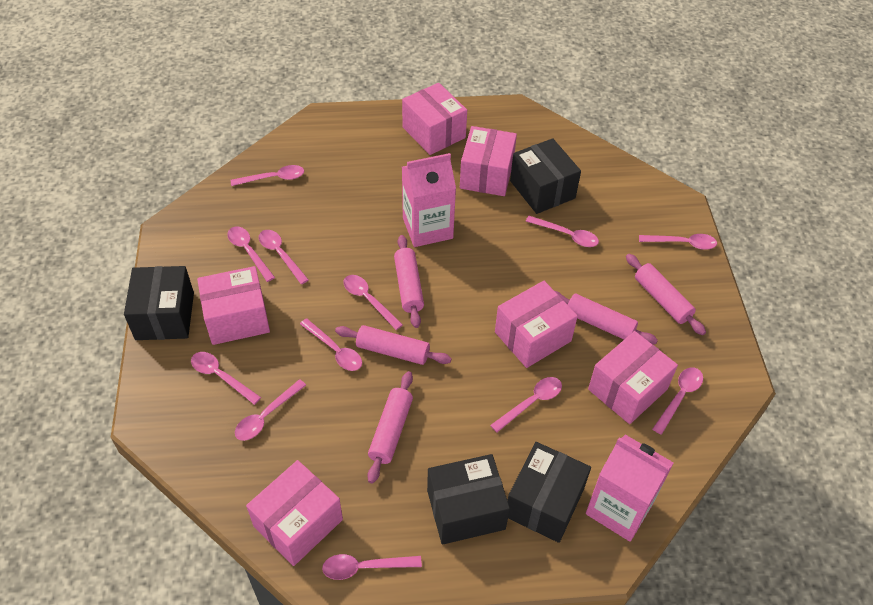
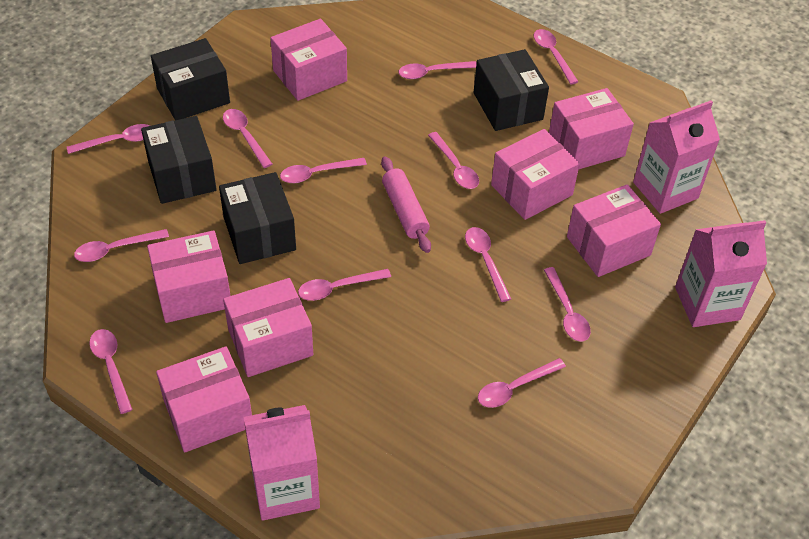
pink box: 6 -> 7
pink carton: 2 -> 3
pink rolling pin: 5 -> 1

